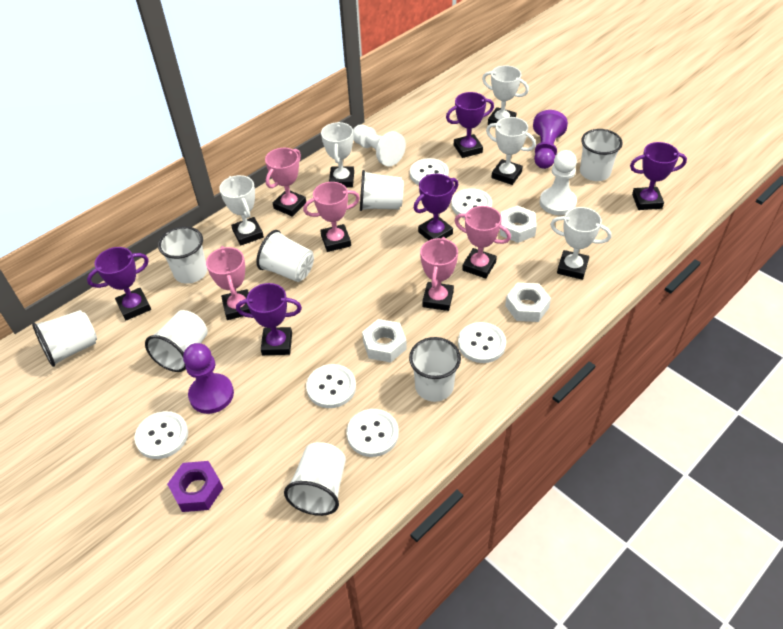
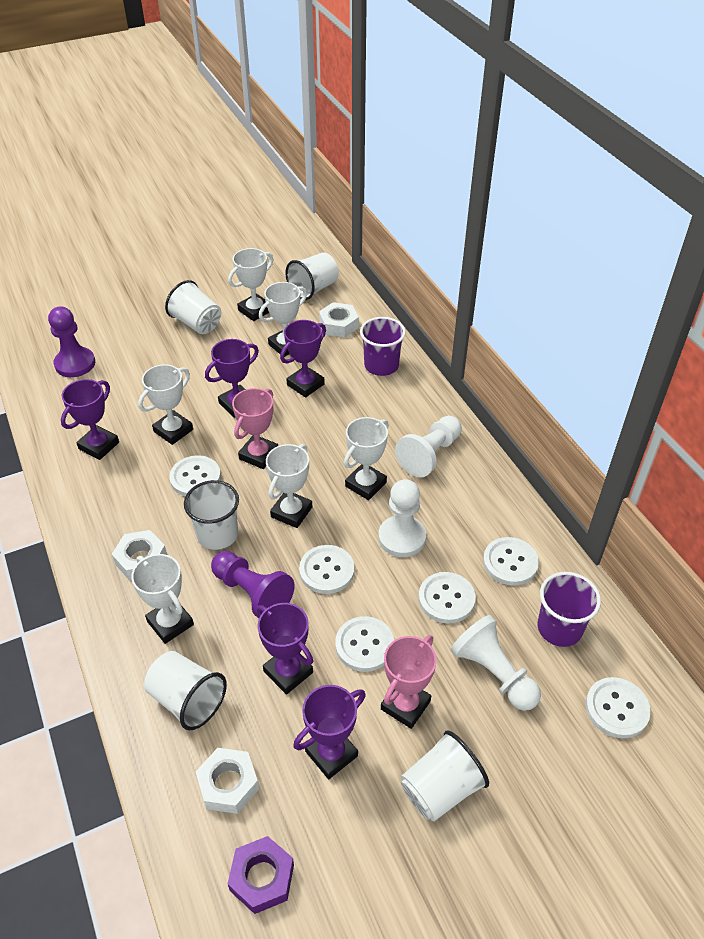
pink trophy: 5 -> 2
purple cup: 0 -> 2
white cup: 8 -> 5
white pawn: 2 -> 3
white trophy: 5 -> 6

